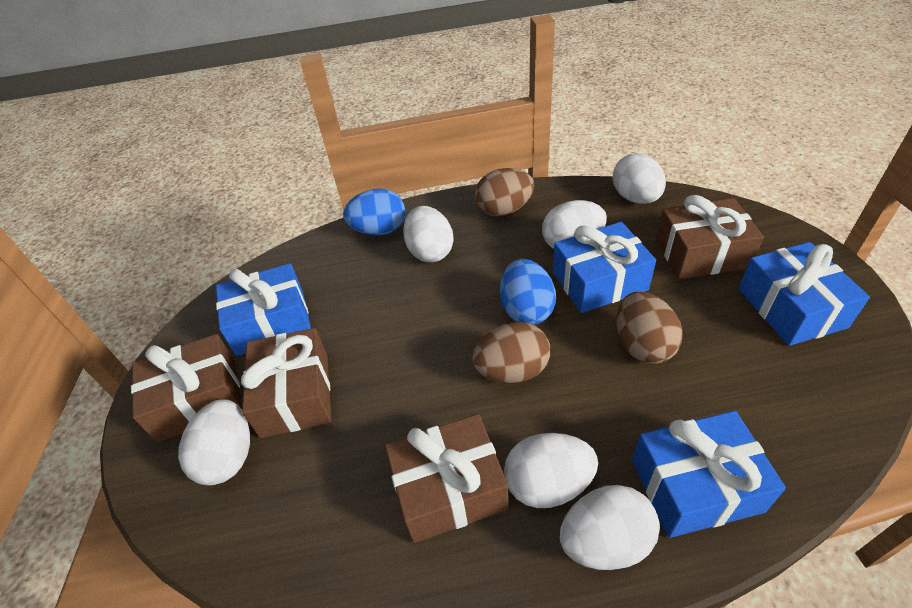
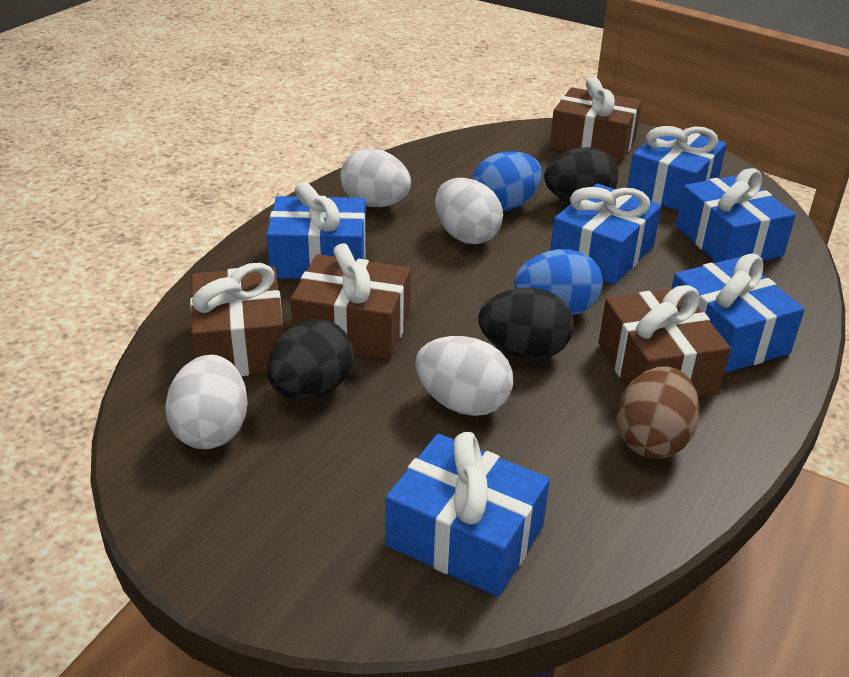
black egg: 0 -> 3
blue gift: 4 -> 6
brown egg: 3 -> 1
white egg: 6 -> 4

